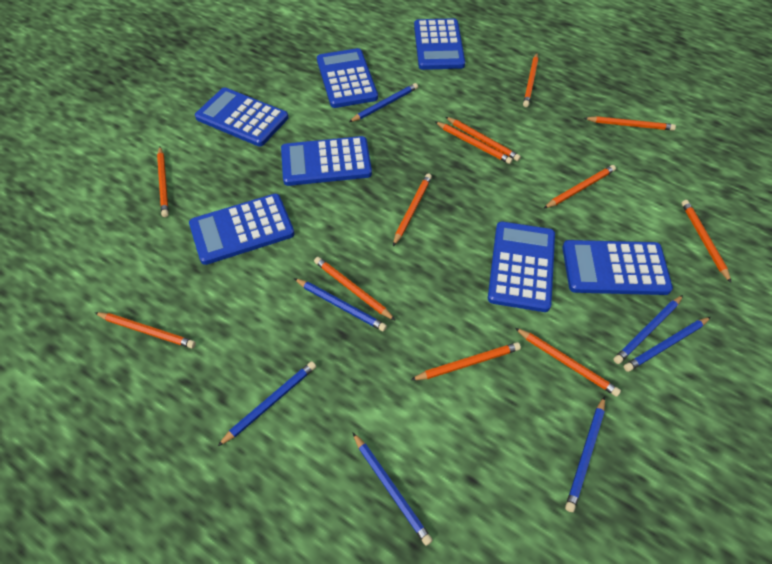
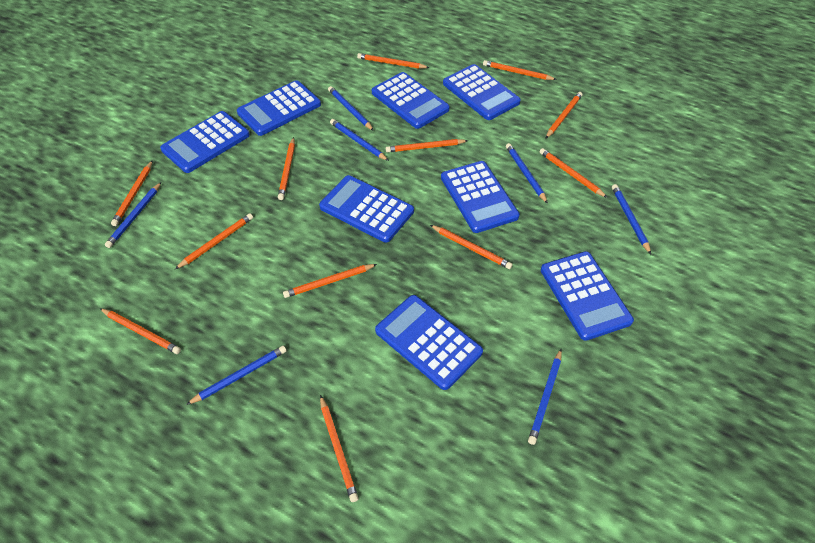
blue calculator: 7 -> 8

